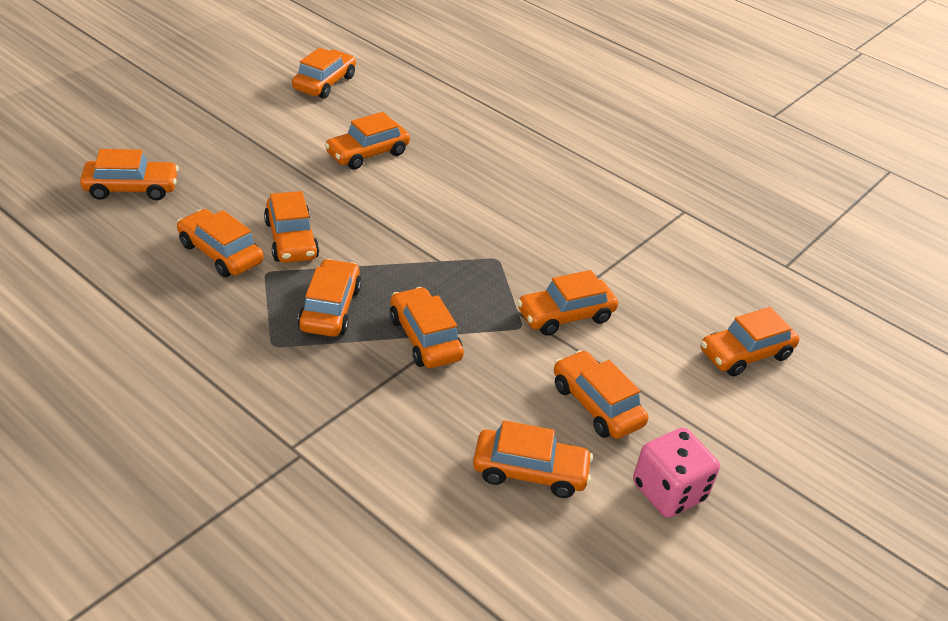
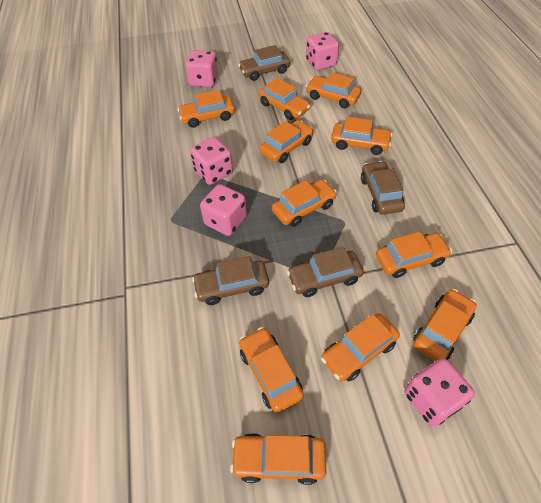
brown car: 0 -> 4
pink dice: 1 -> 5

